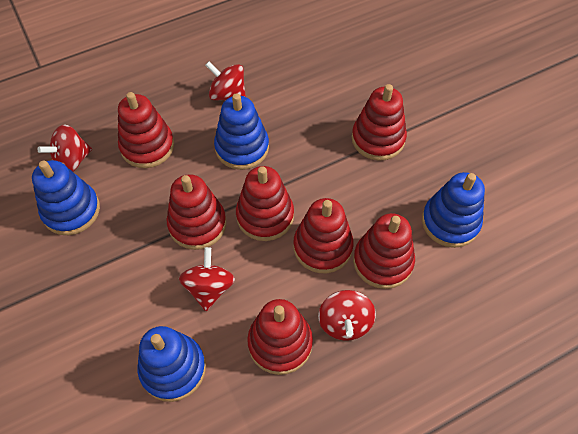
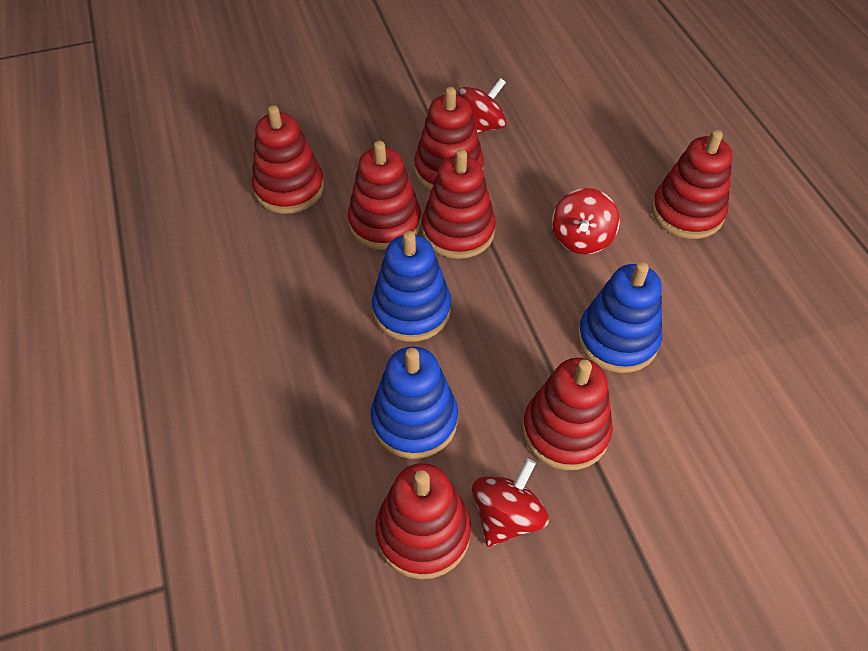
blue stacking toy: 4 -> 3
red spinning top: 4 -> 3

